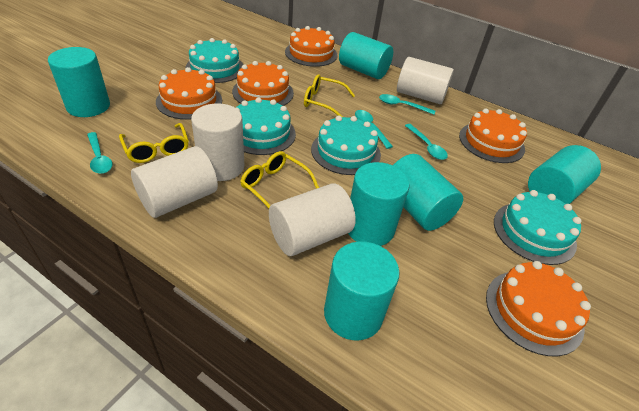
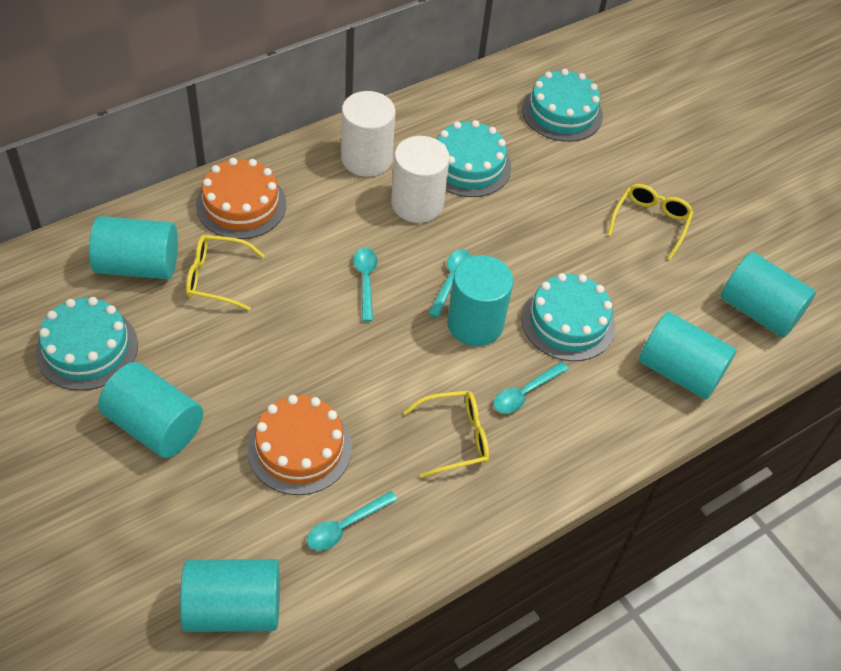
orange cake: 5 -> 2
white cylinder: 4 -> 2

